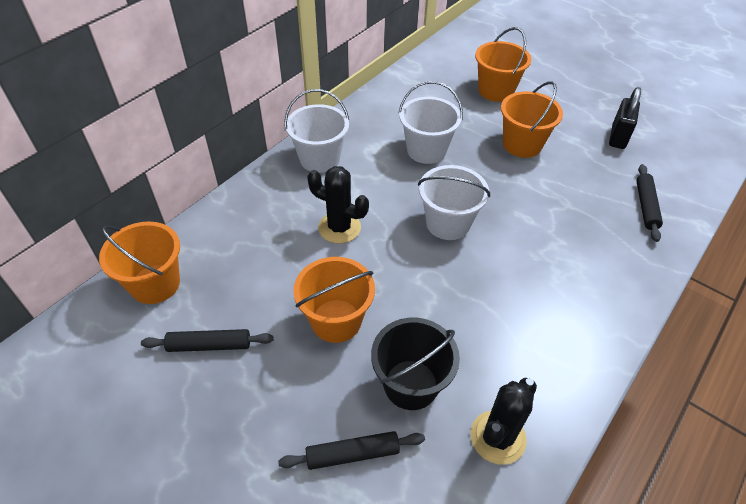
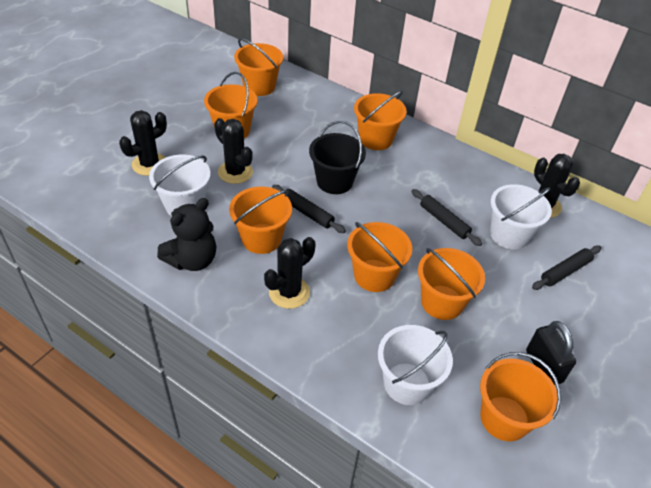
black cactus: 2 -> 4
black teddy bear: 0 -> 1
orange bucket: 4 -> 7

